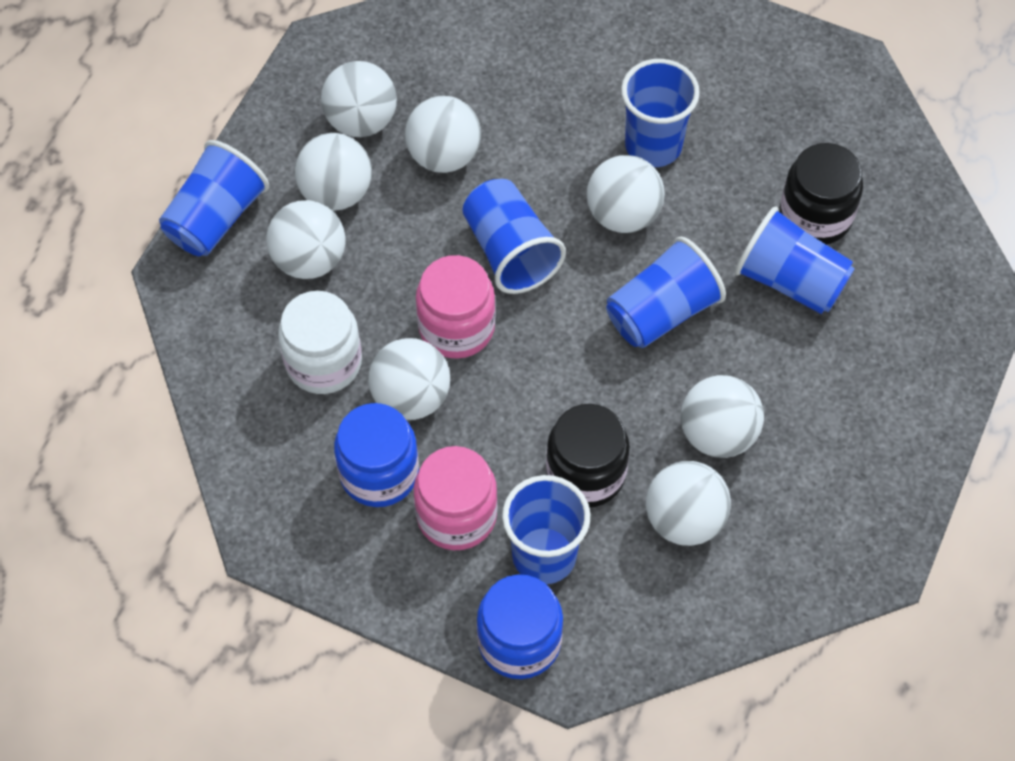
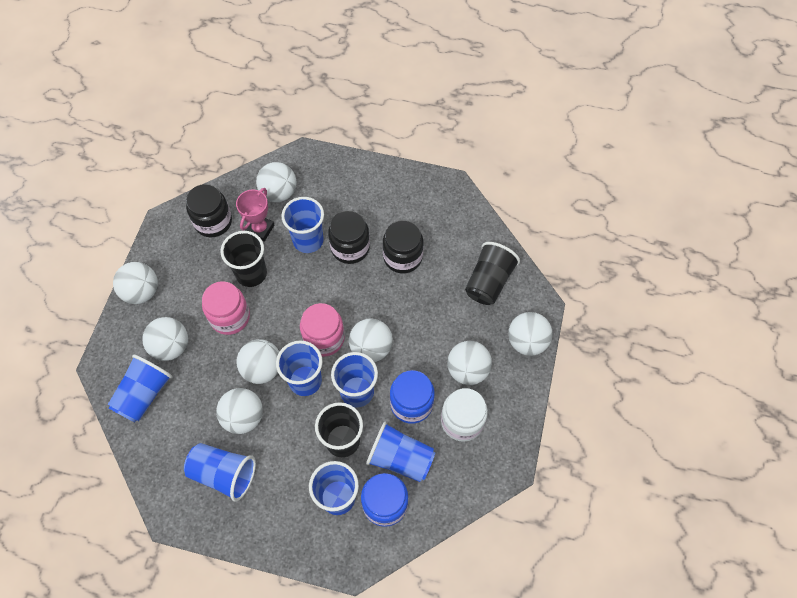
black cup: 0 -> 3
black jar: 2 -> 3
blue cup: 6 -> 7
pink trophy: 0 -> 1

